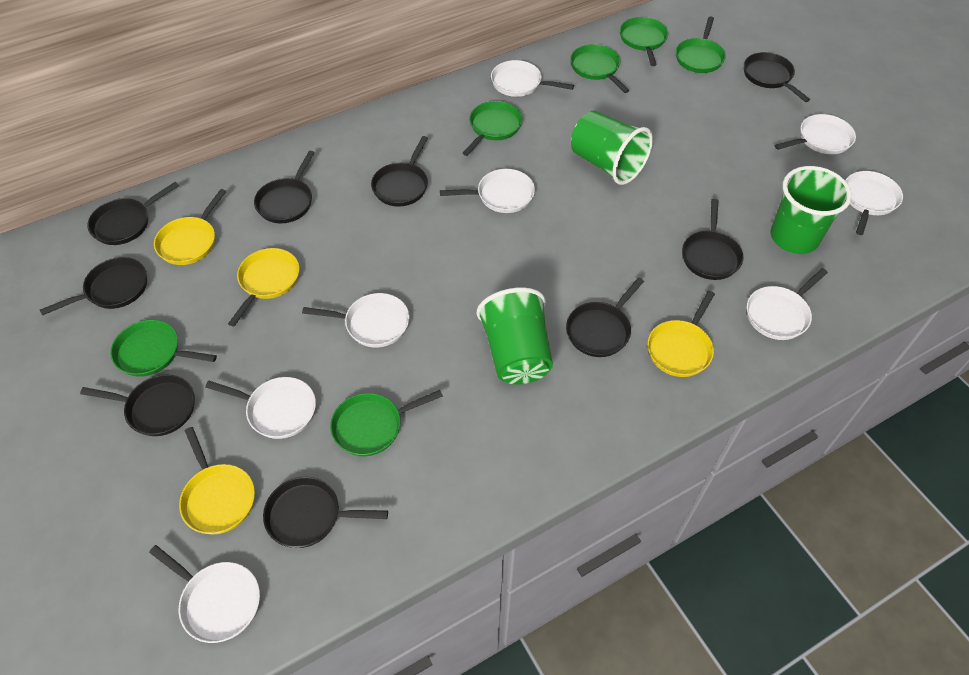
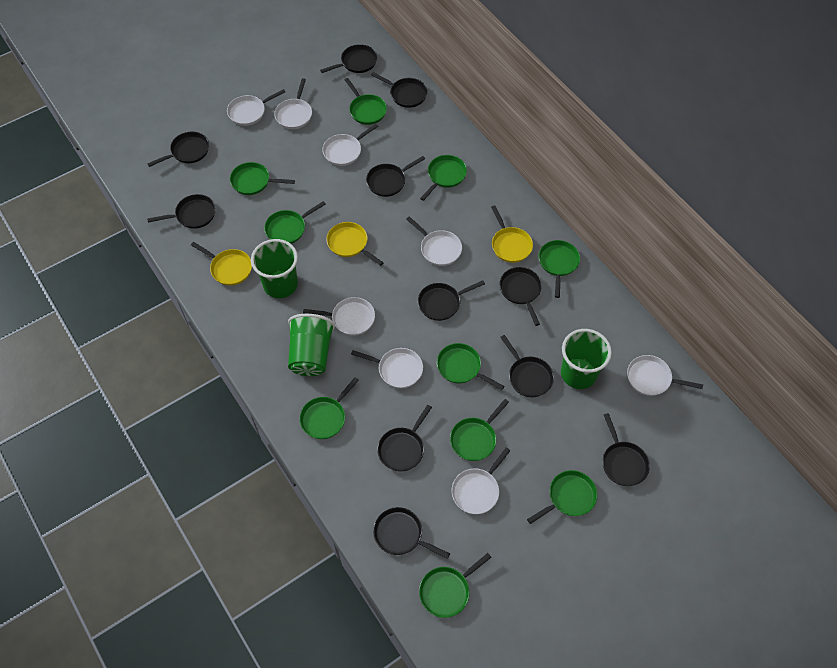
black pan: 9 -> 11
green pan: 6 -> 10
yellow pan: 4 -> 3

